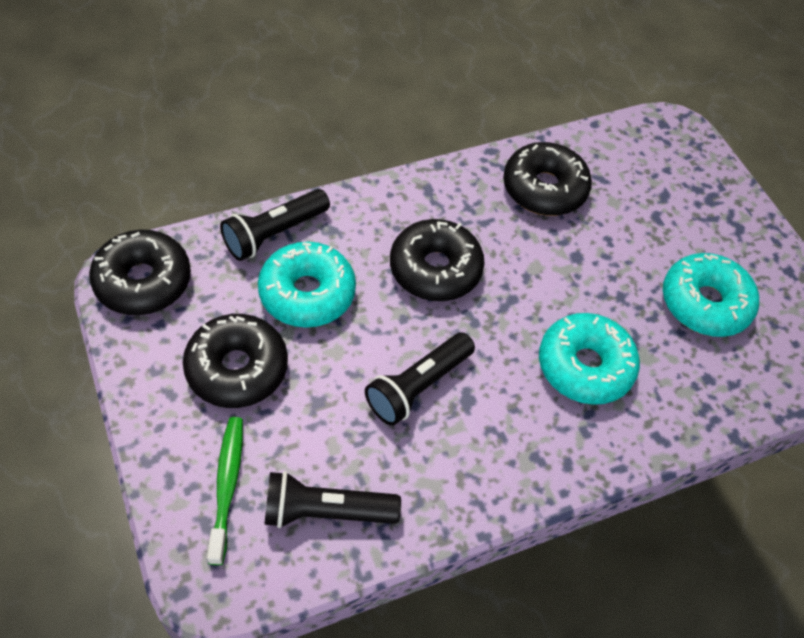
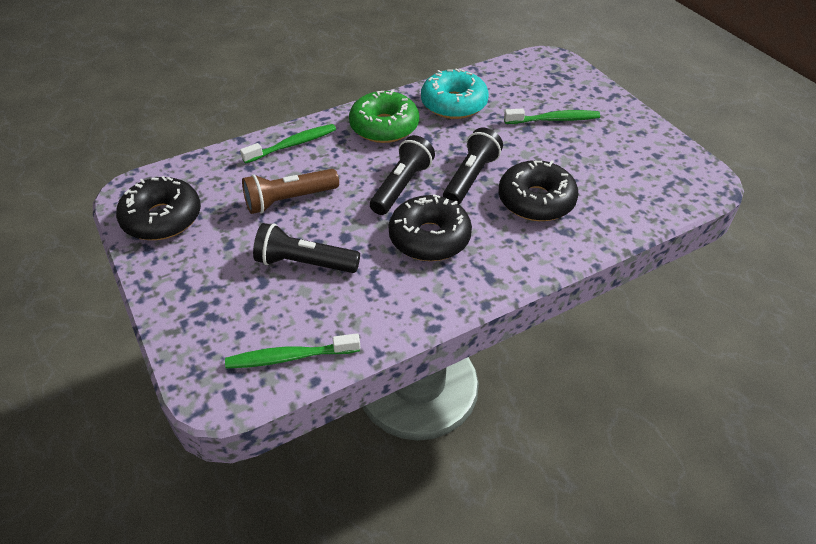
black donut: 4 -> 3
brown flashlight: 0 -> 1
green donut: 0 -> 1
green toothbrush: 1 -> 3
turquoise donut: 3 -> 1

